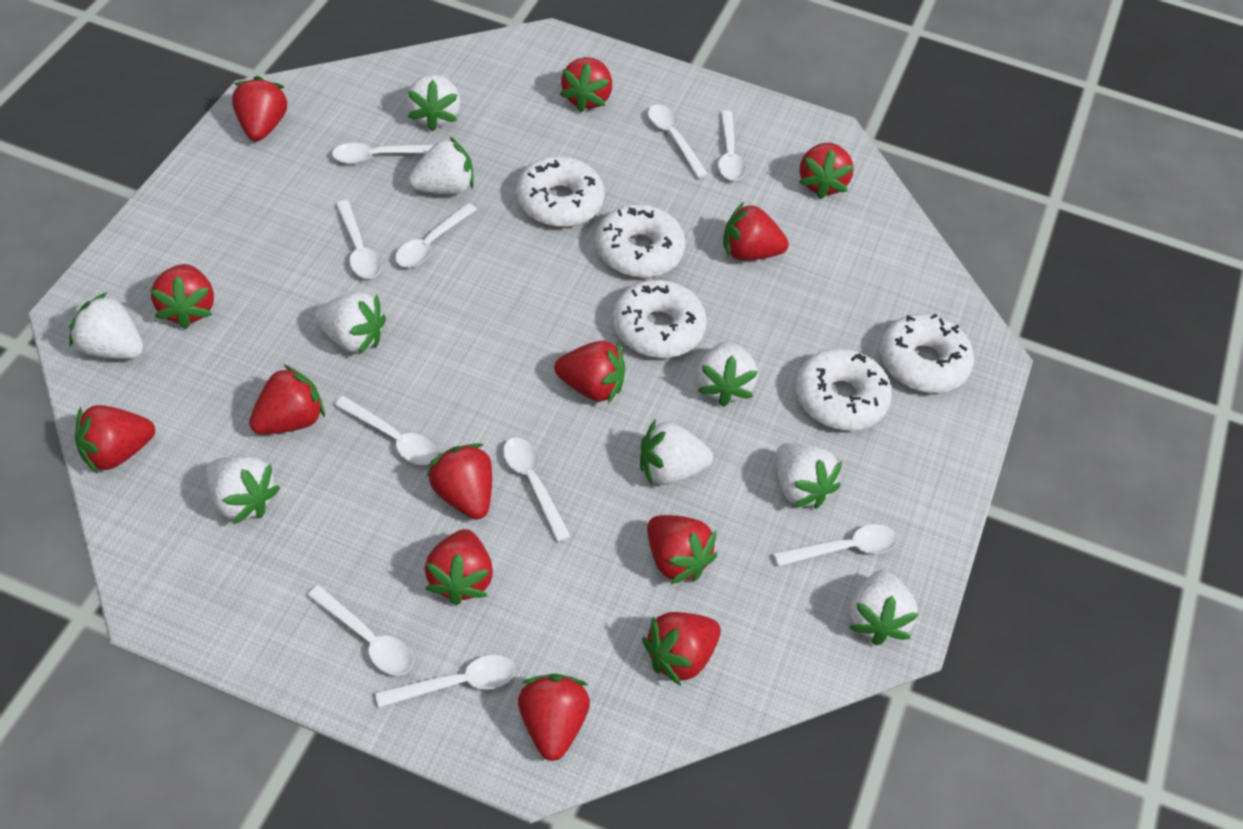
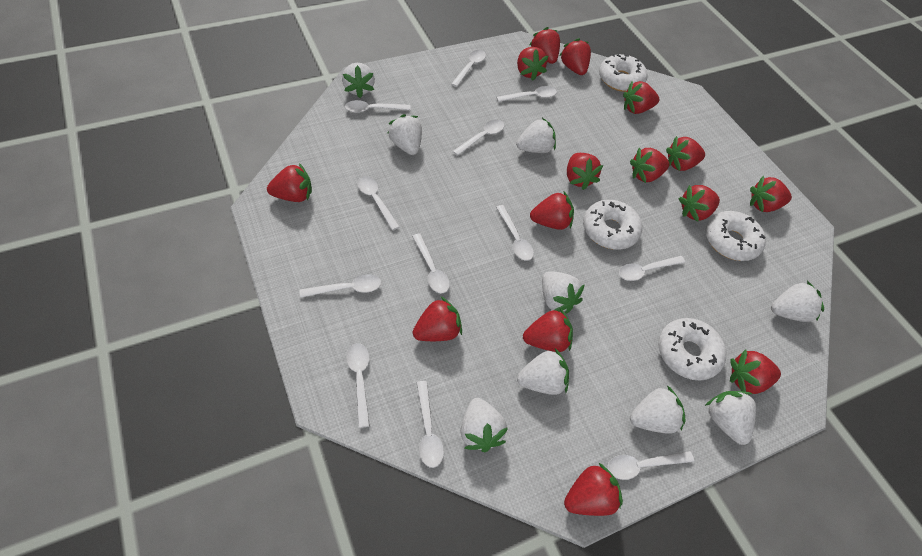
red strawberry: 13 -> 15
white donut: 5 -> 4
white spoon: 10 -> 12

